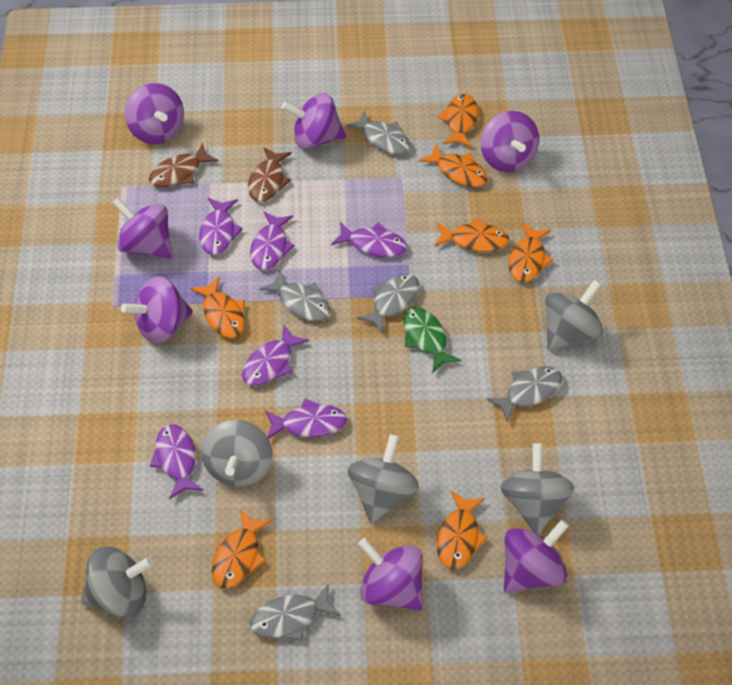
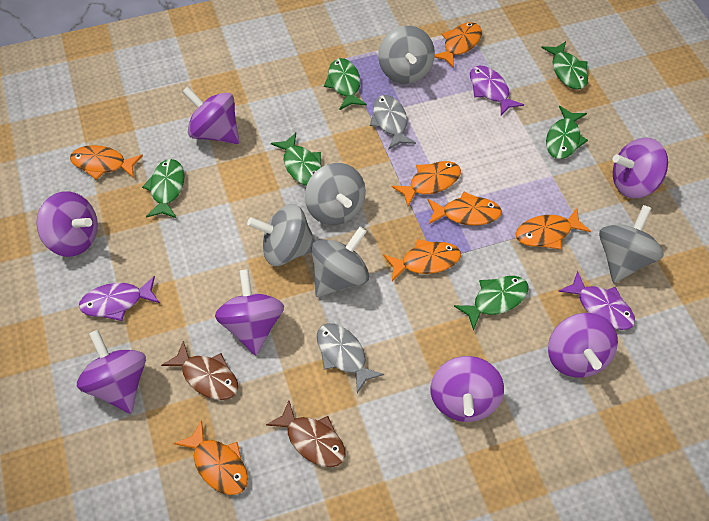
green fish: 1 -> 6
grey fish: 5 -> 2
purple fish: 6 -> 3

